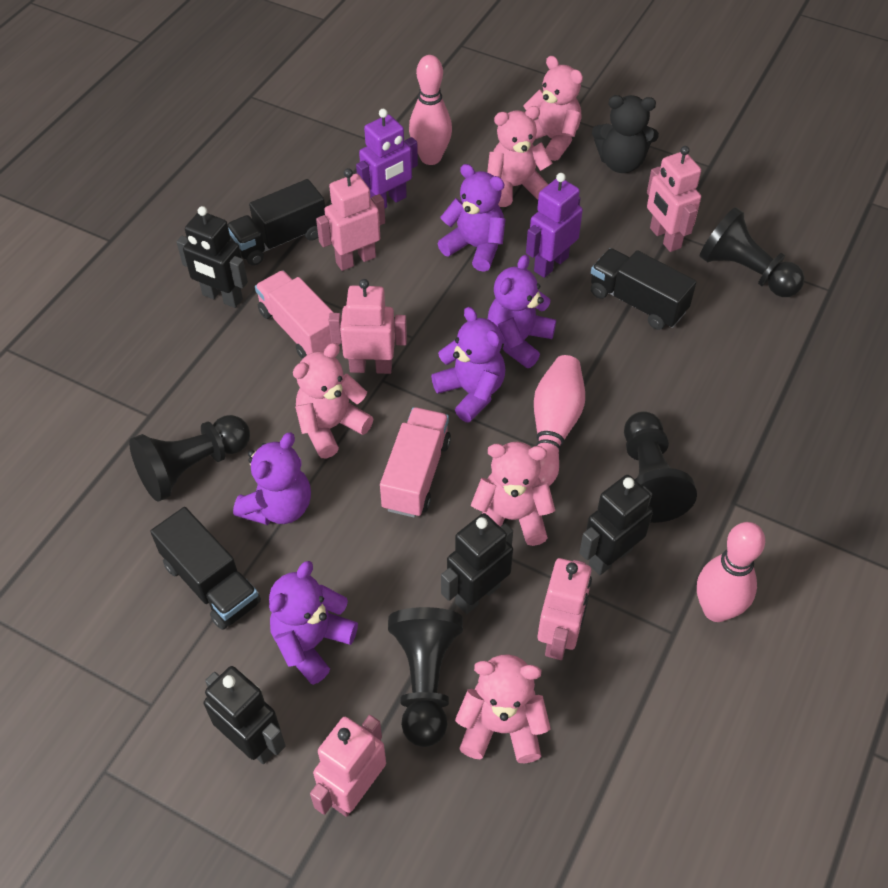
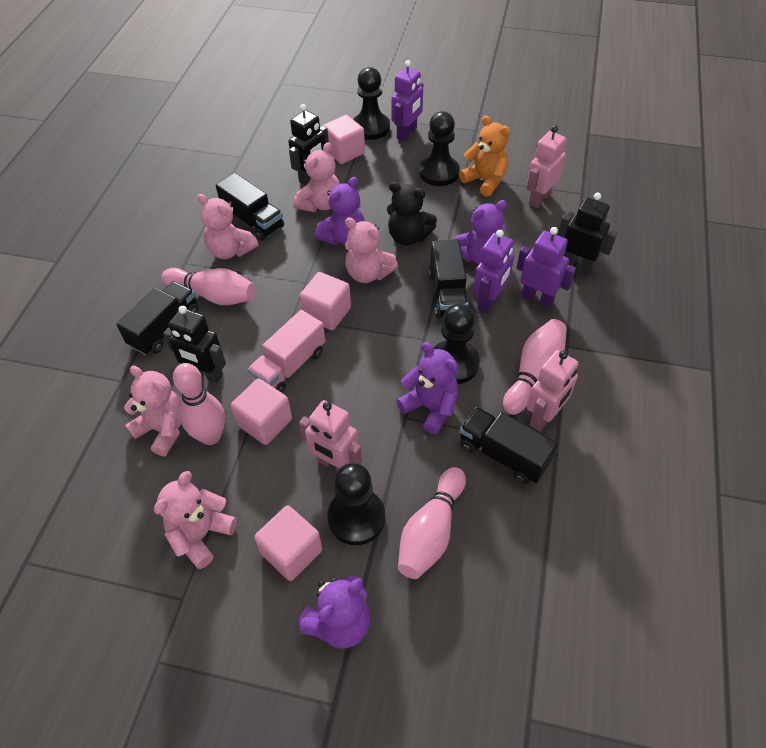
black robot: 4 -> 3
black truck: 3 -> 4
orange teddy bear: 0 -> 1
pink bowling pin: 3 -> 4
pink cube: 0 -> 4
pink robot: 5 -> 3
pink truck: 2 -> 1
purple robot: 2 -> 3
purple teddy bear: 5 -> 4

